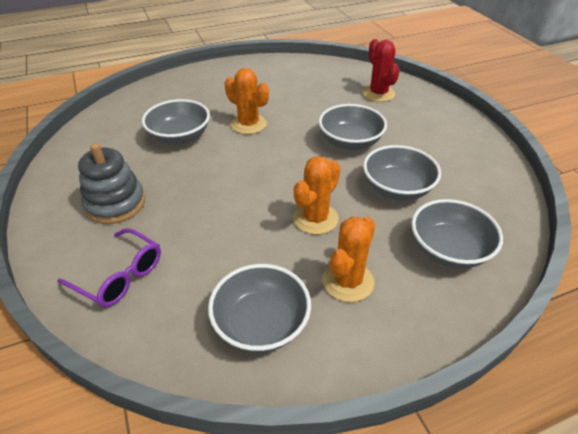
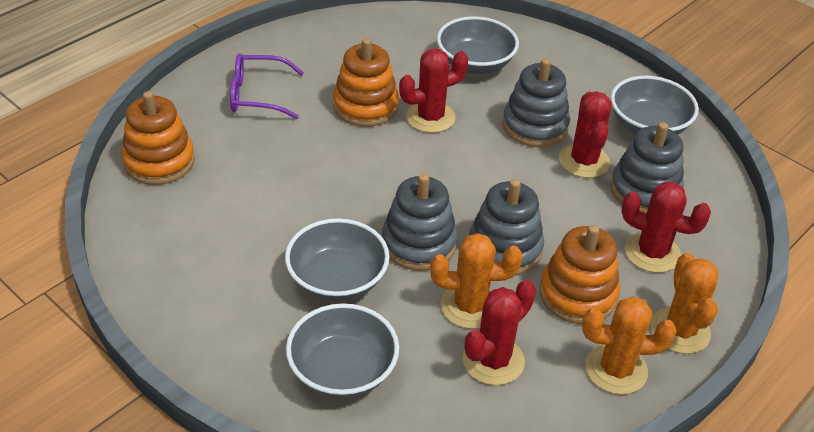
grey bowl: 5 -> 4
grey stacking toy: 1 -> 4
orange stacking toy: 0 -> 3
red cactus: 1 -> 4

